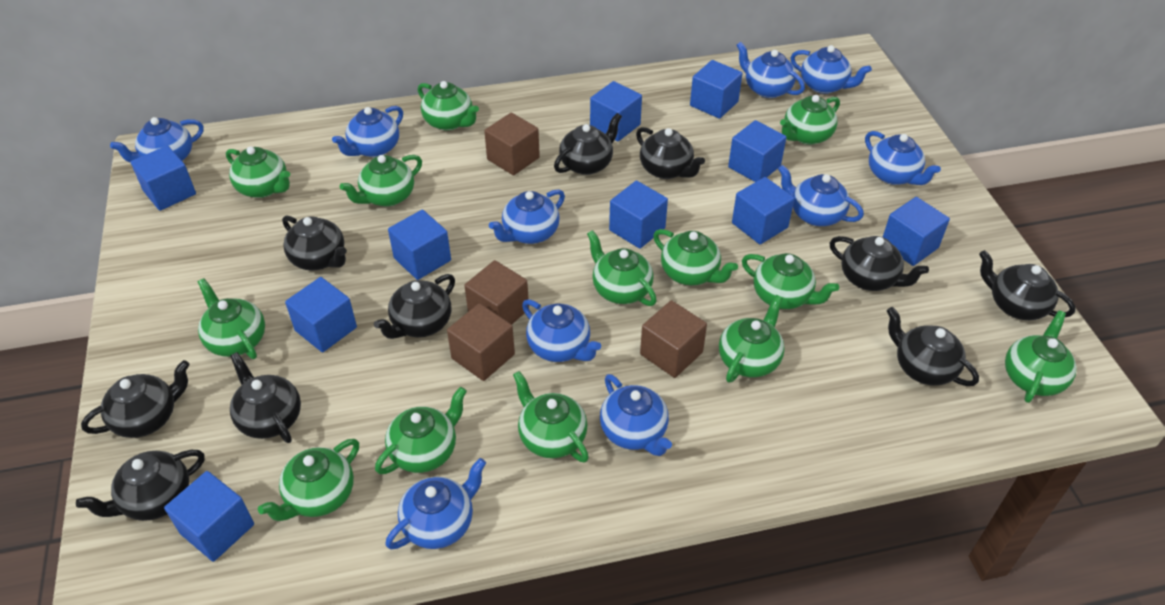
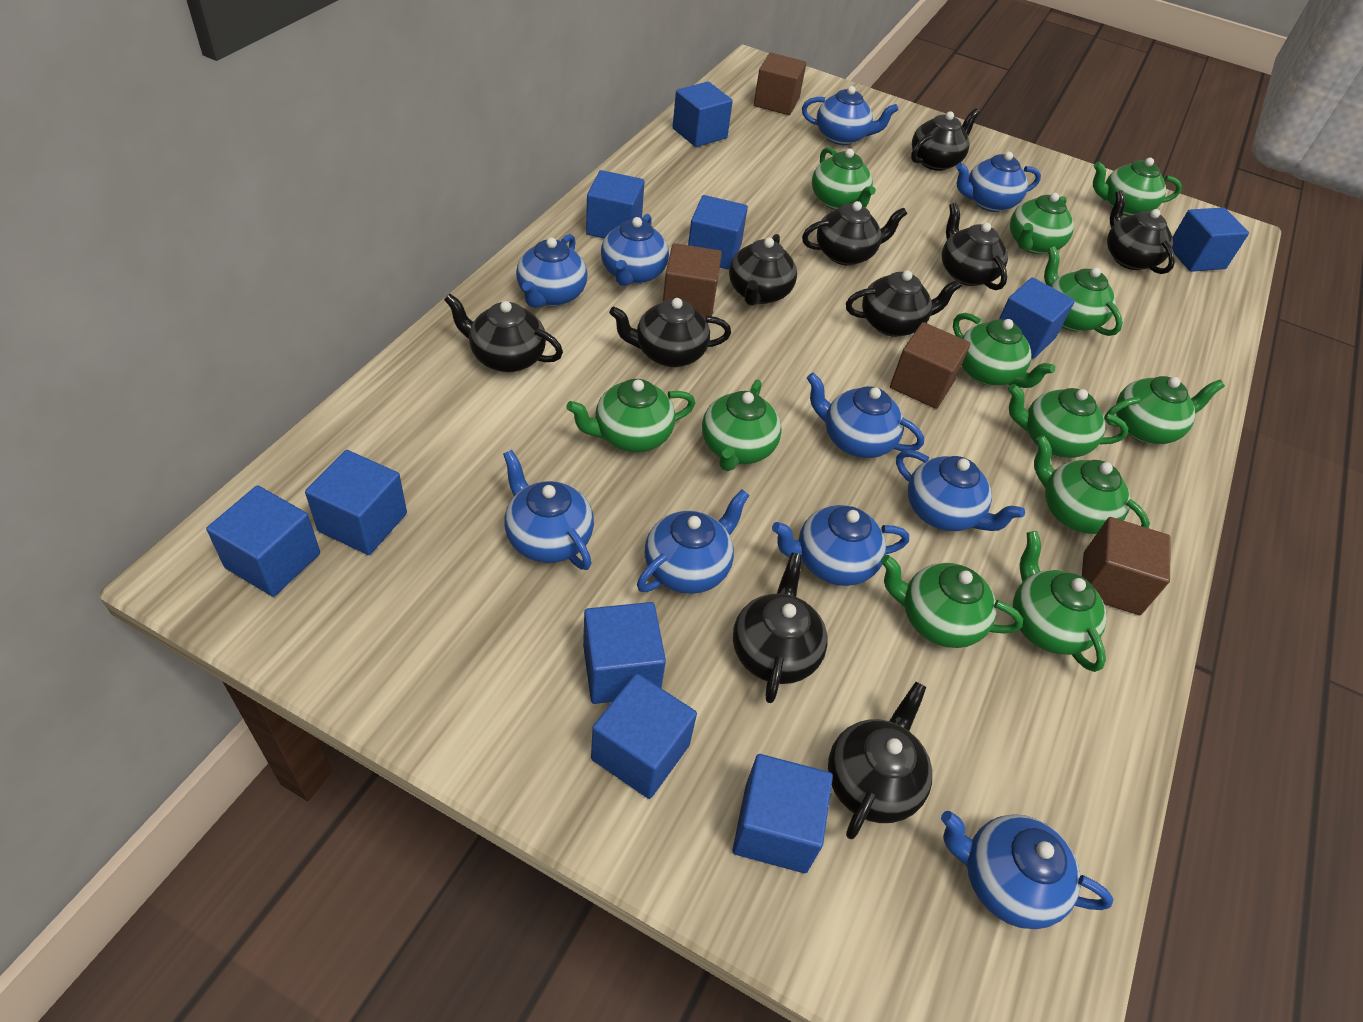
green teapot: 13 -> 12

